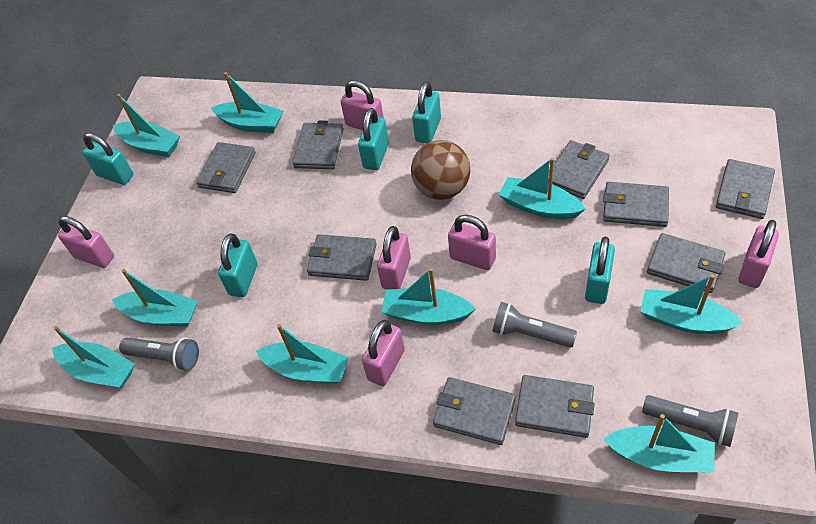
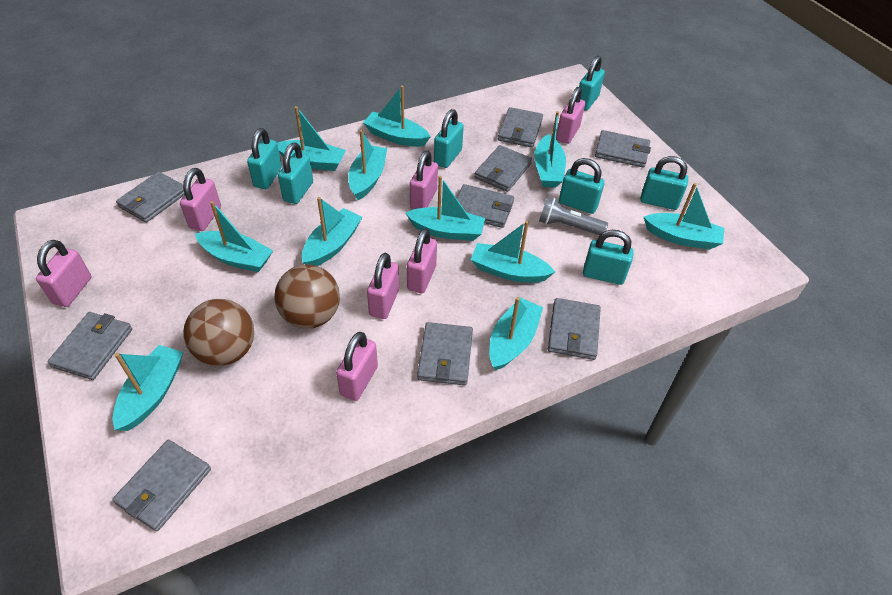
brown ball: 1 -> 2
grey flashlight: 3 -> 1
pink padlock: 6 -> 7
turquoise boat: 9 -> 11
turquoise padlock: 5 -> 7

